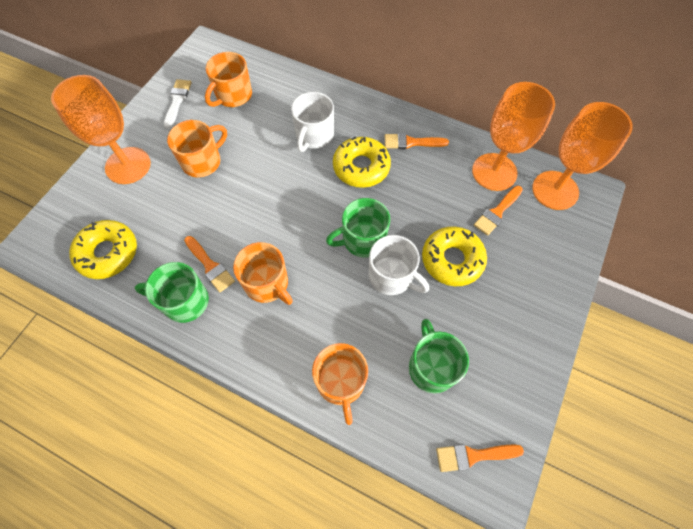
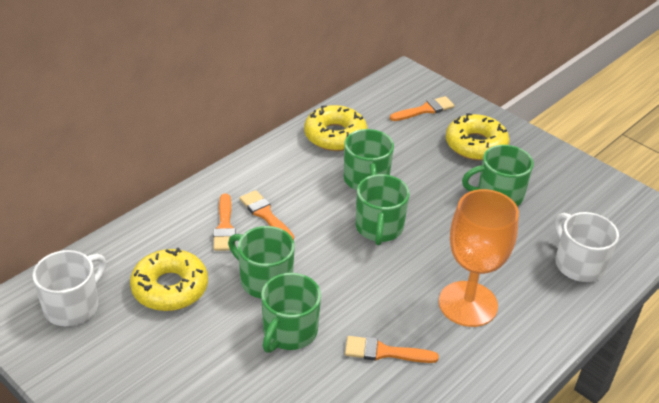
green mug: 3 -> 5
orange goblet: 3 -> 1
orange mug: 4 -> 0
white brush: 1 -> 0

